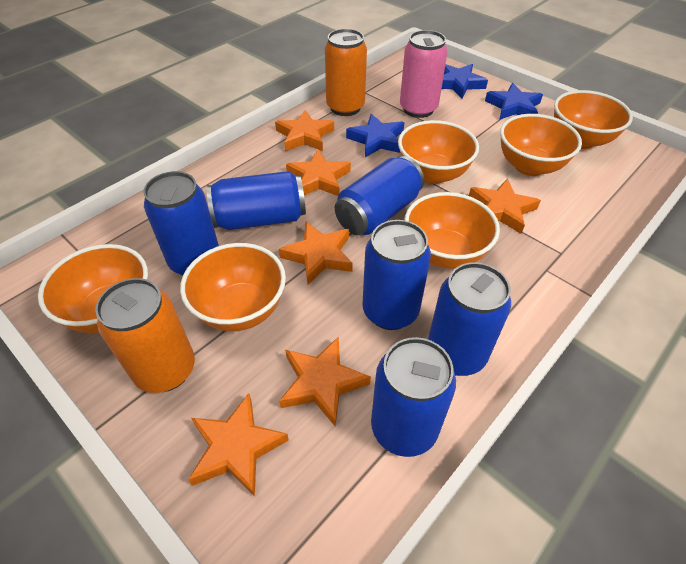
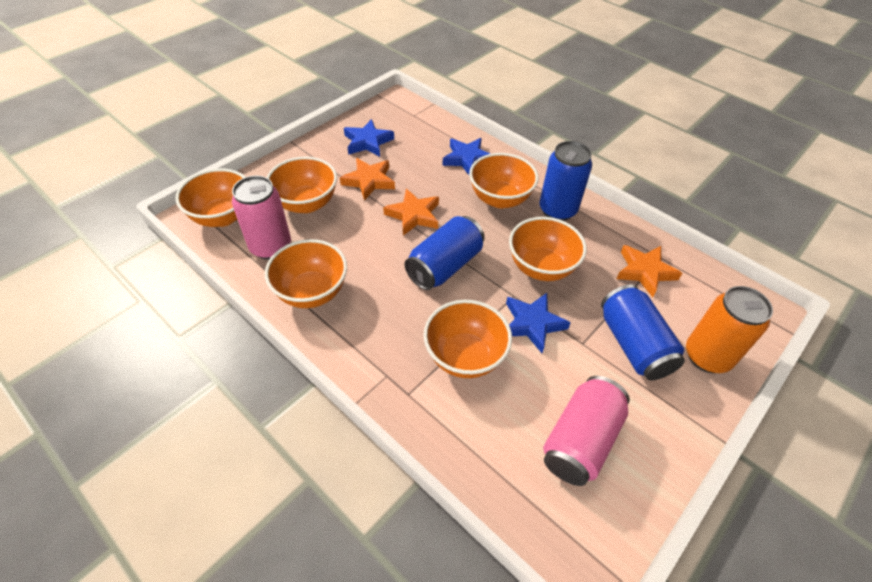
blue can: 6 -> 3
orange can: 2 -> 1
orange star: 6 -> 3
pink can: 1 -> 2

